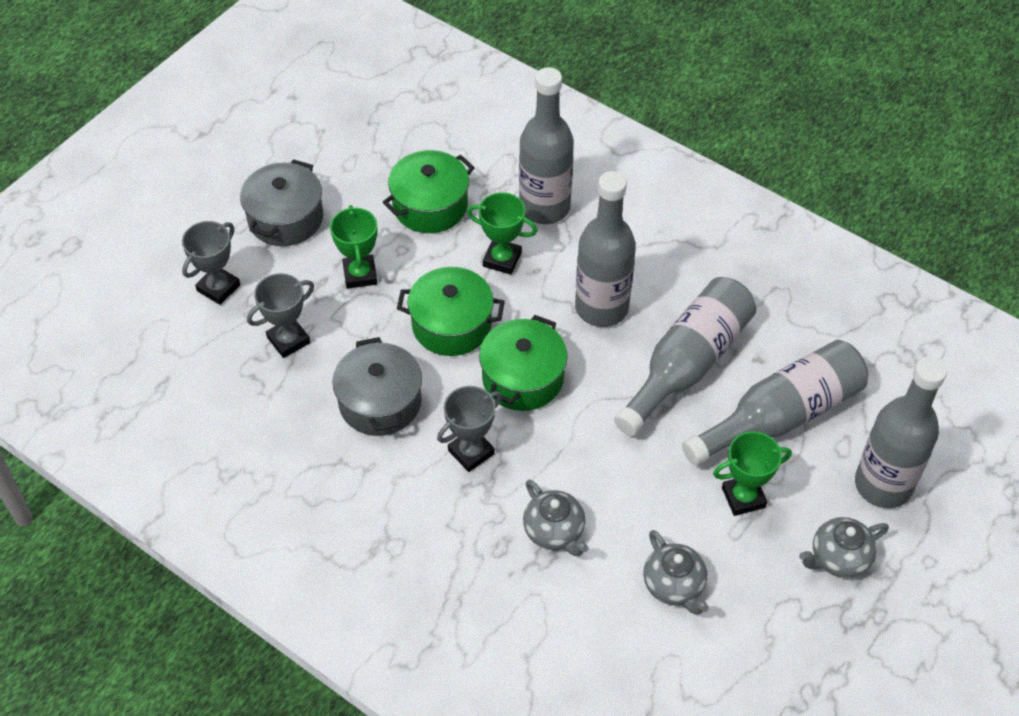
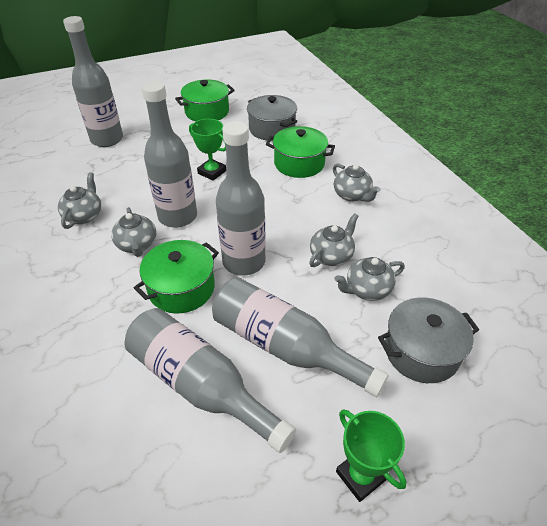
green trophy: 3 -> 2
grey teapot: 3 -> 5
grey trophy: 3 -> 0

